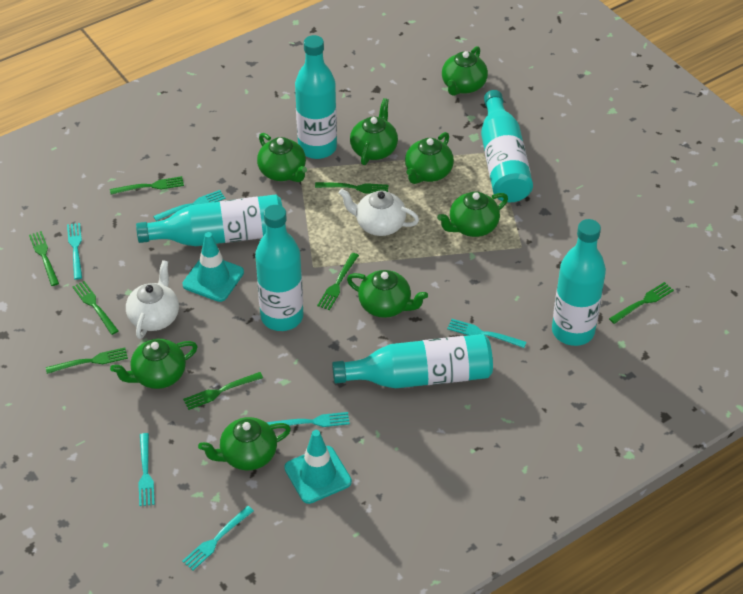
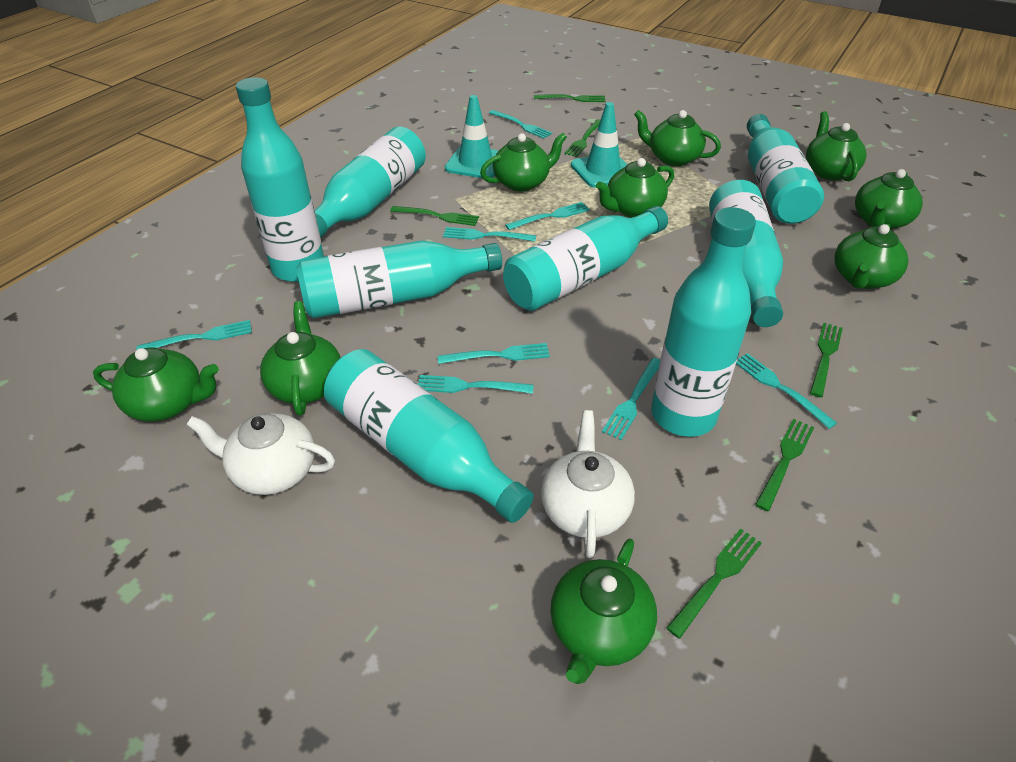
green fork: 8 -> 6
green teapot: 8 -> 9
turquoise bottle: 6 -> 8
turquoise fork: 6 -> 8

